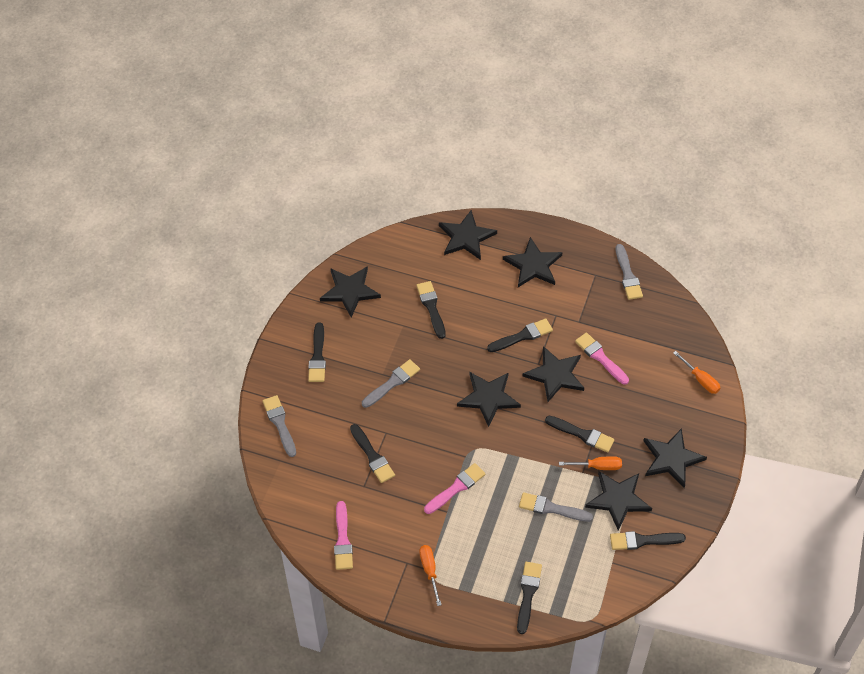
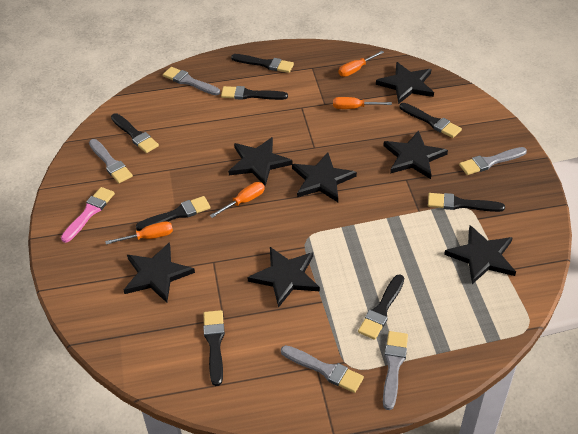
black brush: 7 -> 8
grey brush: 4 -> 5
orange screwdriver: 3 -> 4
pink brush: 3 -> 1

